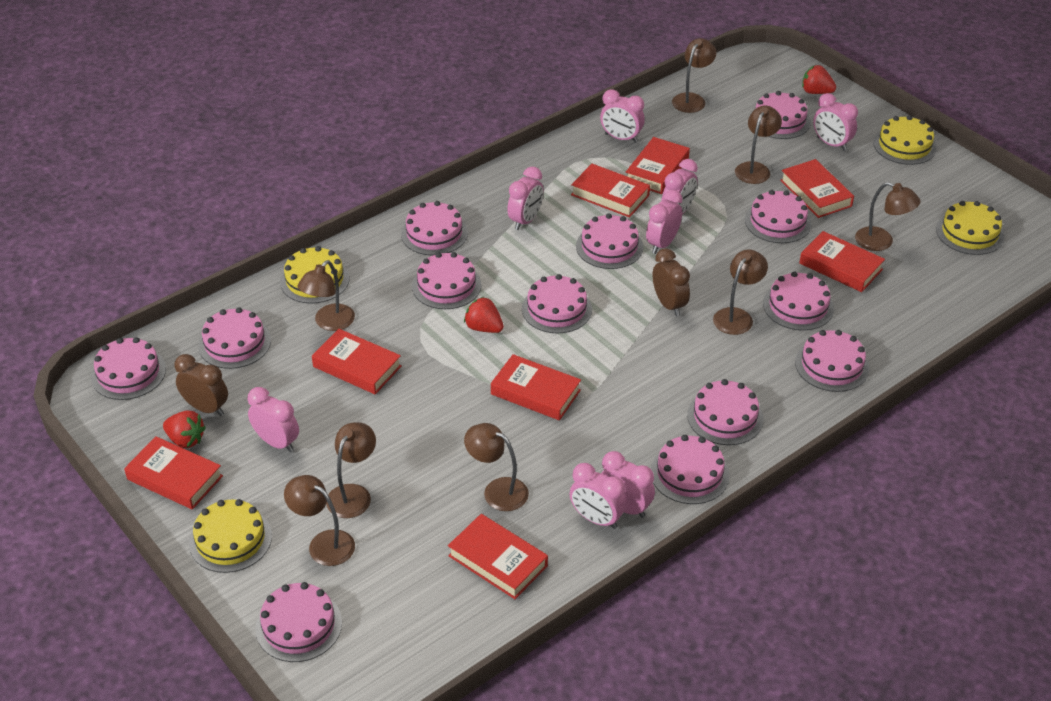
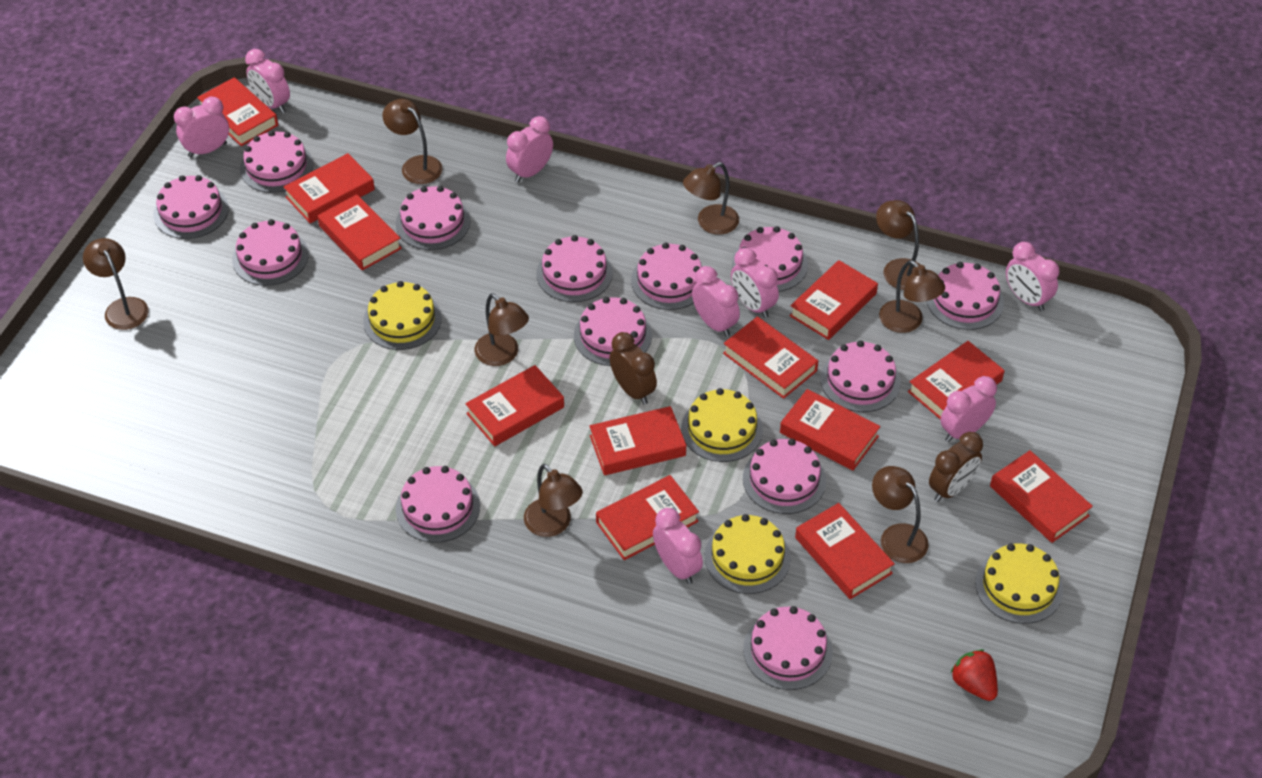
red book: 8 -> 12
red strawberry: 3 -> 1

